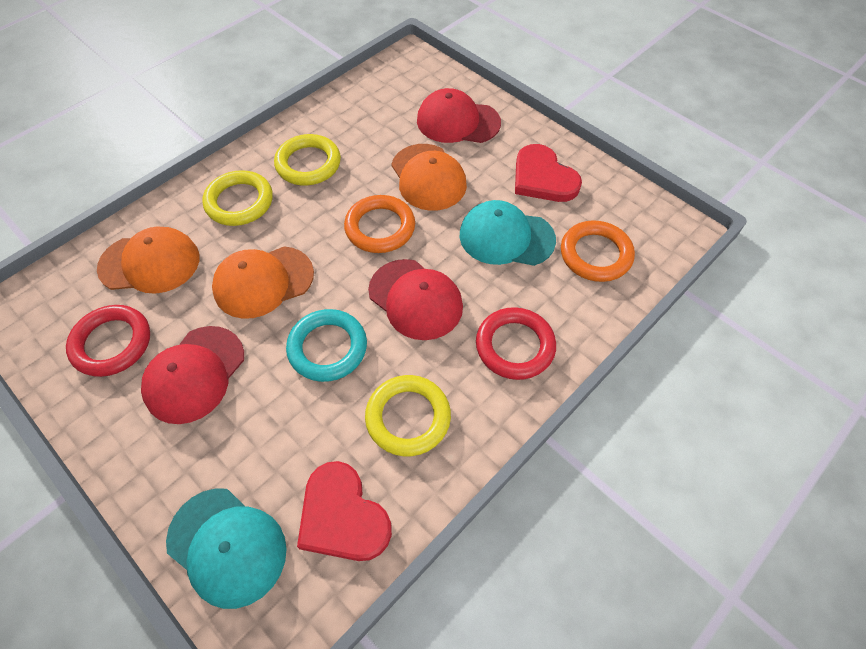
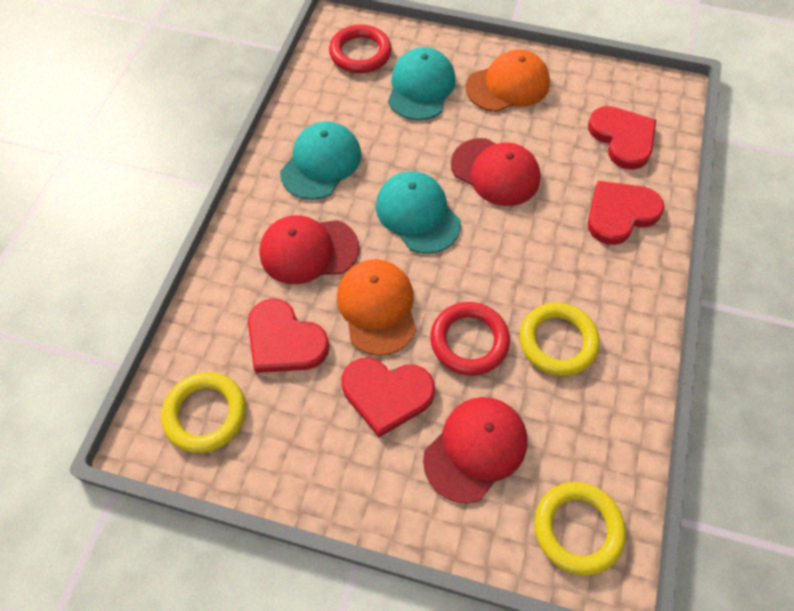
orange cap: 3 -> 2
orange ring: 2 -> 0
red heart: 2 -> 4
turquoise cap: 2 -> 3
turquoise ring: 1 -> 0

